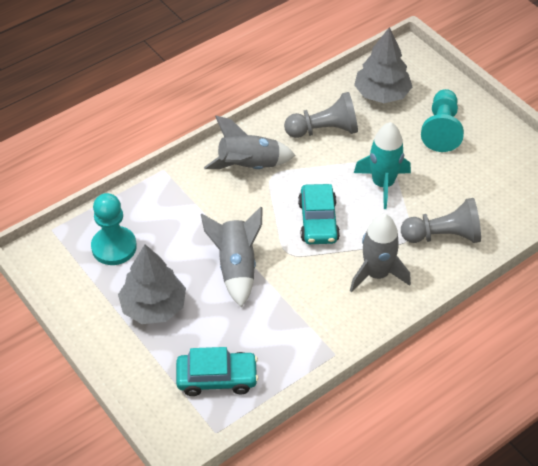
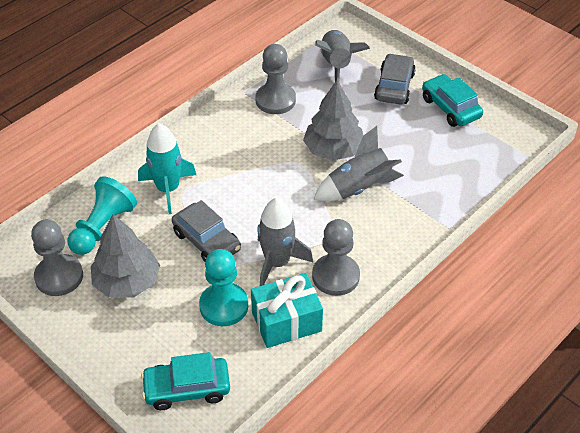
grey car: 0 -> 2
grey pawn: 2 -> 3
turquoise gift: 0 -> 1

